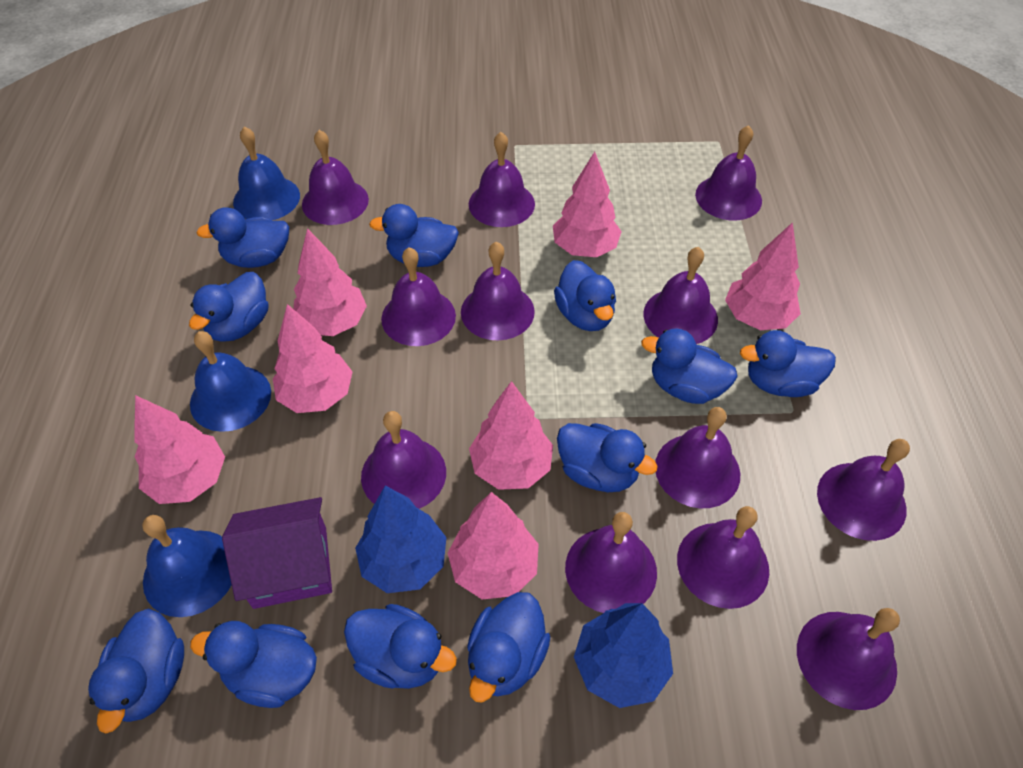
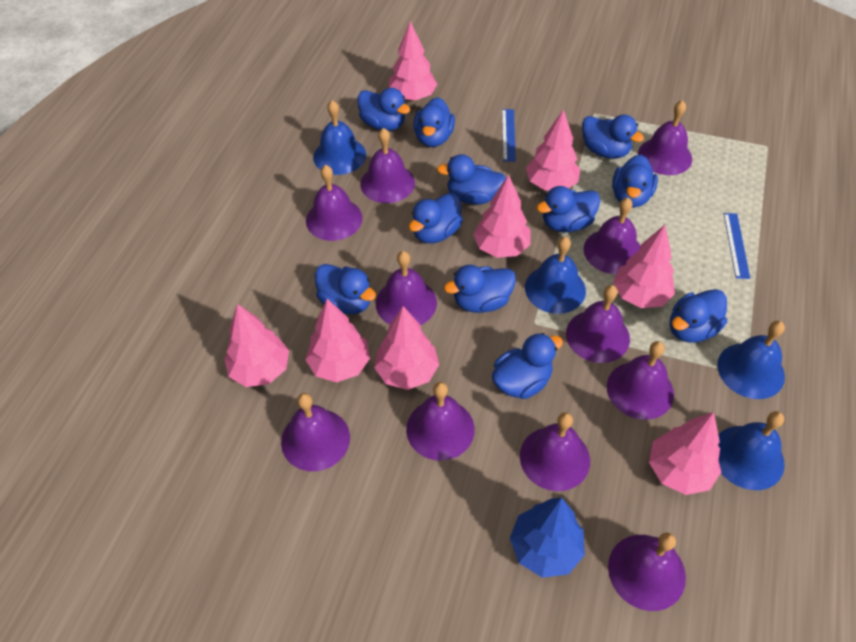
blue bell: 3 -> 4
blue ruler: 0 -> 2
blue tree: 2 -> 1
pink tree: 7 -> 8
purple bell: 12 -> 11
purple house: 1 -> 0

